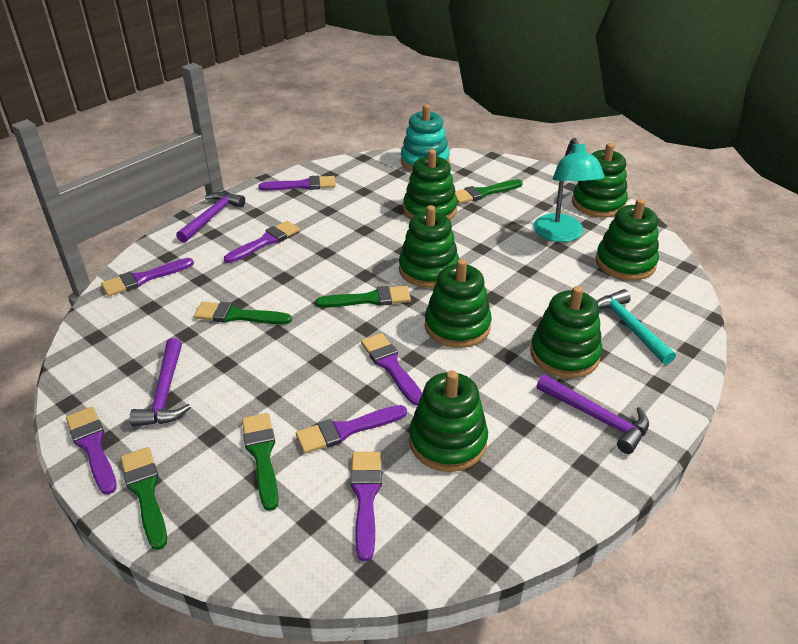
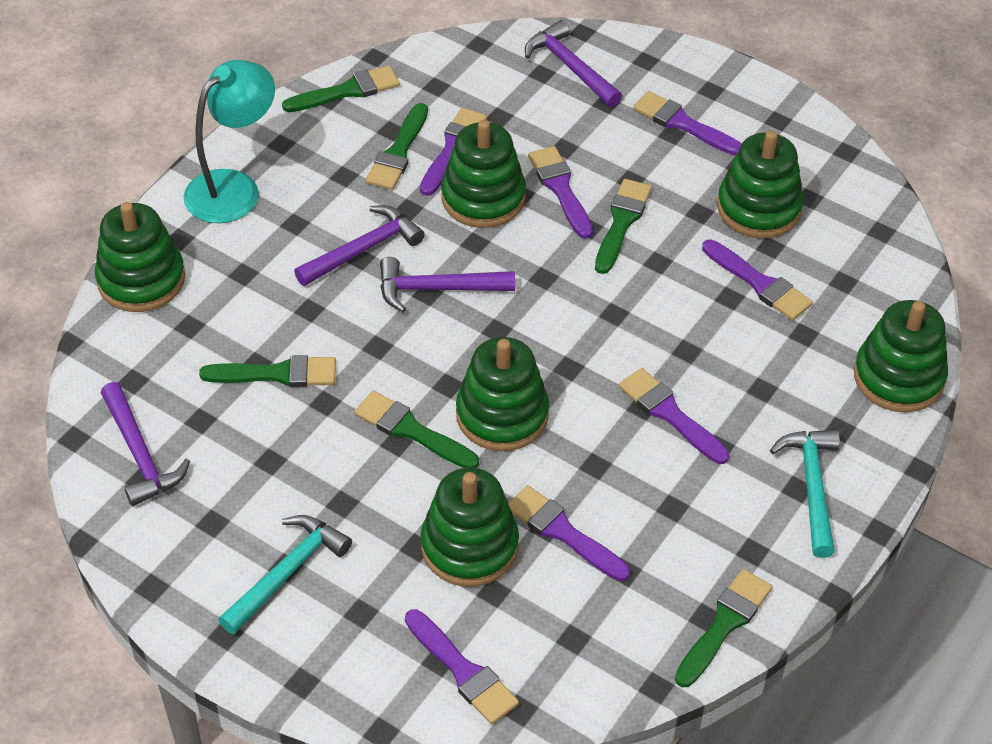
green brush: 5 -> 6
green stacking toy: 7 -> 6
purple hammer: 3 -> 4
turquoise hammer: 1 -> 2
turquoise stacking toy: 1 -> 0

